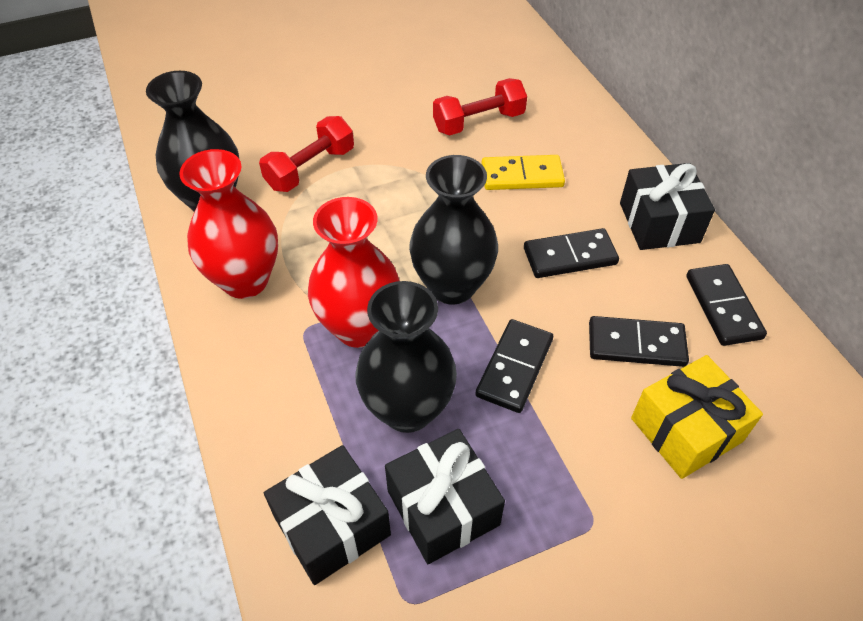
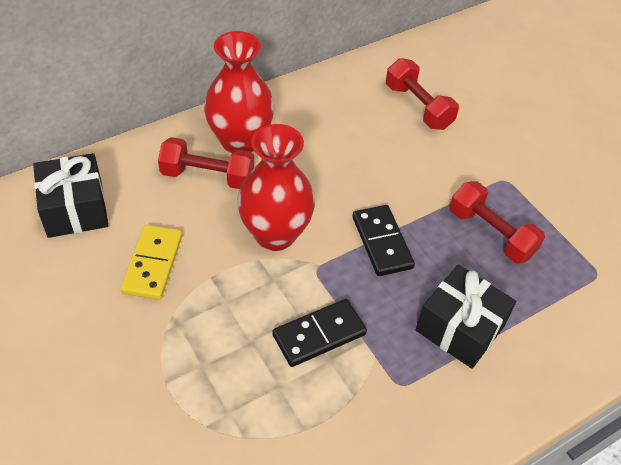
black domino: 4 -> 2
black gift: 3 -> 2
black vase: 3 -> 0
red dumbbell: 2 -> 3
yellow gift: 1 -> 0

